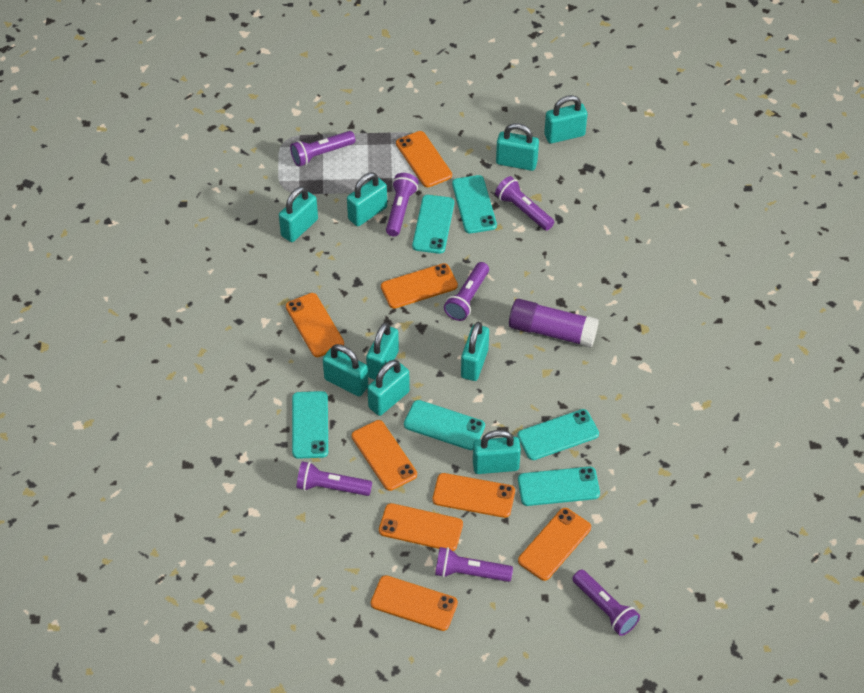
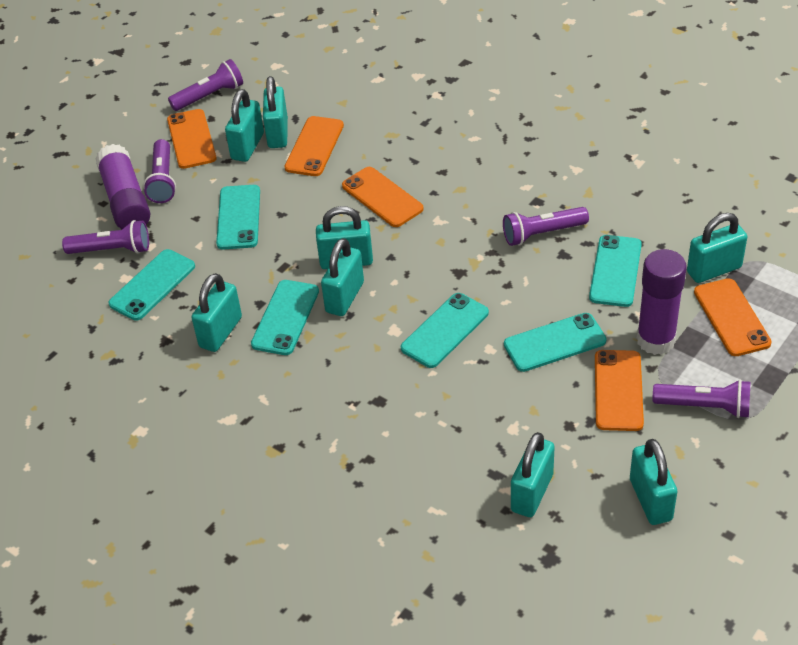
orange phone: 8 -> 5
purple flashlight: 7 -> 5
purple glue stick: 1 -> 2
turquoise padlock: 9 -> 8

